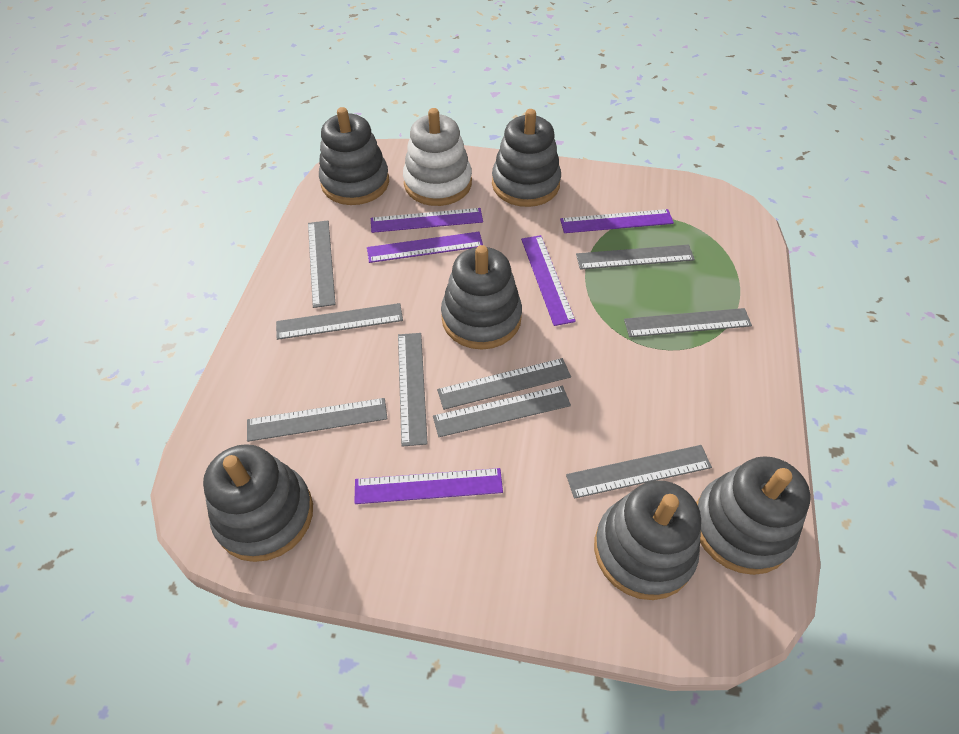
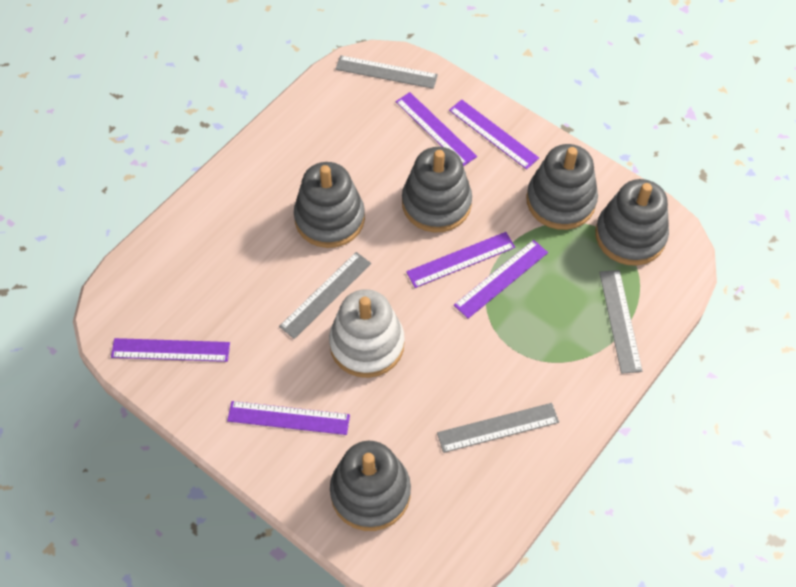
grey ruler: 9 -> 4
grey stacking toy: 6 -> 5
purple ruler: 5 -> 6

